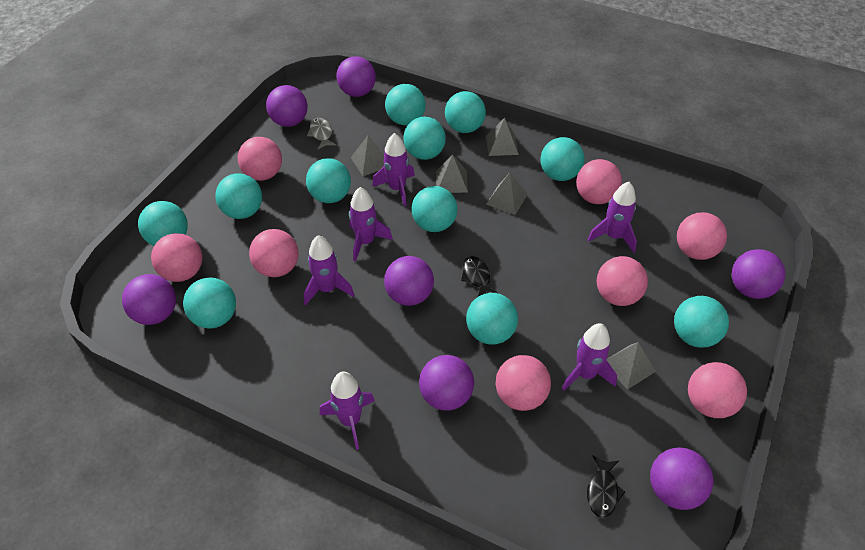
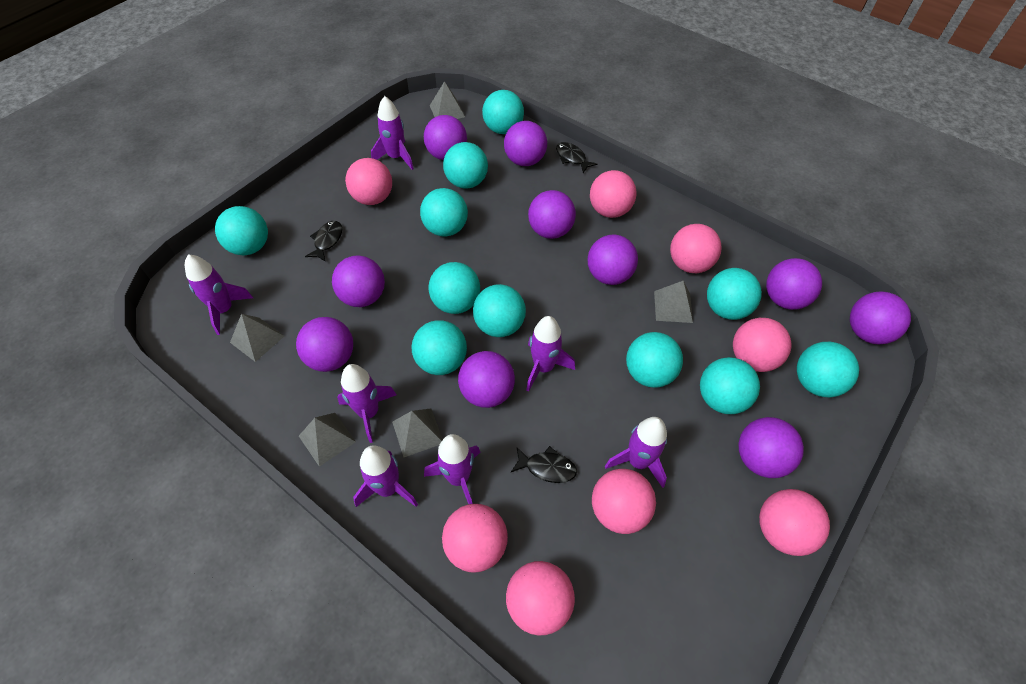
black fish: 2 -> 3
grey fish: 1 -> 0
purple ball: 7 -> 10
purple rocket: 6 -> 7

